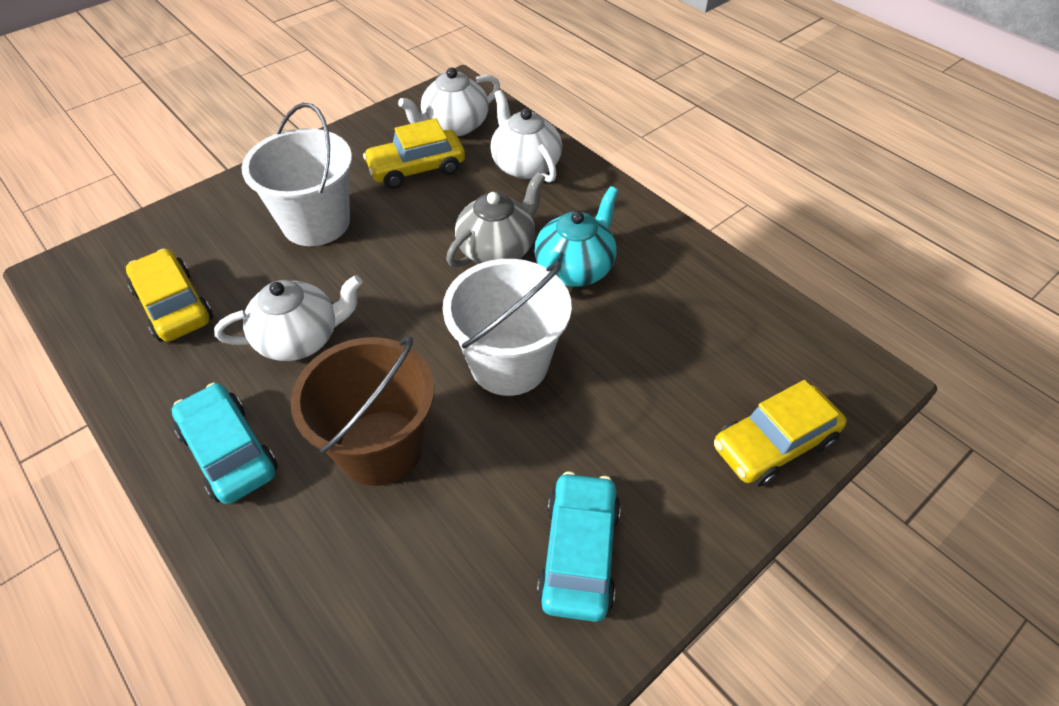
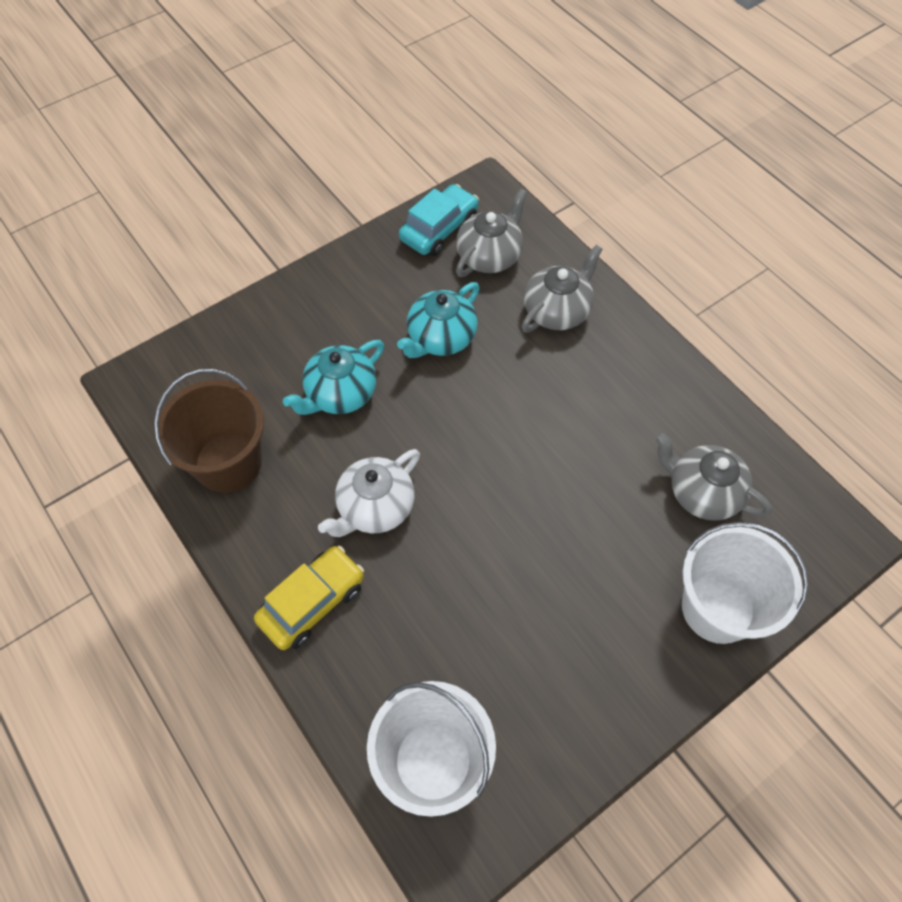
grey teapot: 1 -> 3
turquoise car: 2 -> 1
turquoise teapot: 1 -> 2
white teapot: 3 -> 1
yellow car: 3 -> 1

